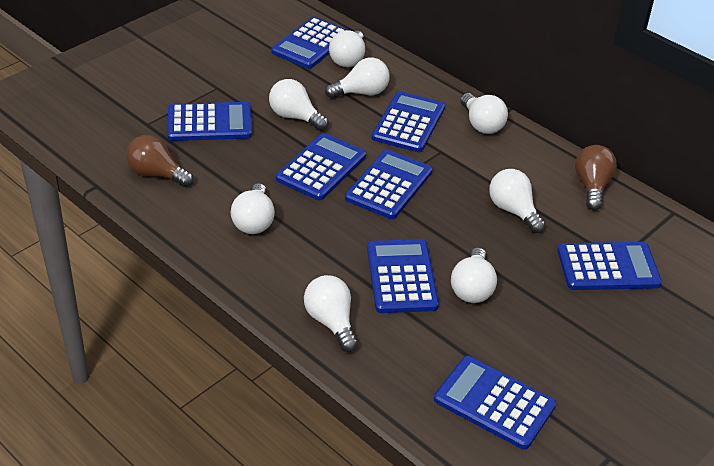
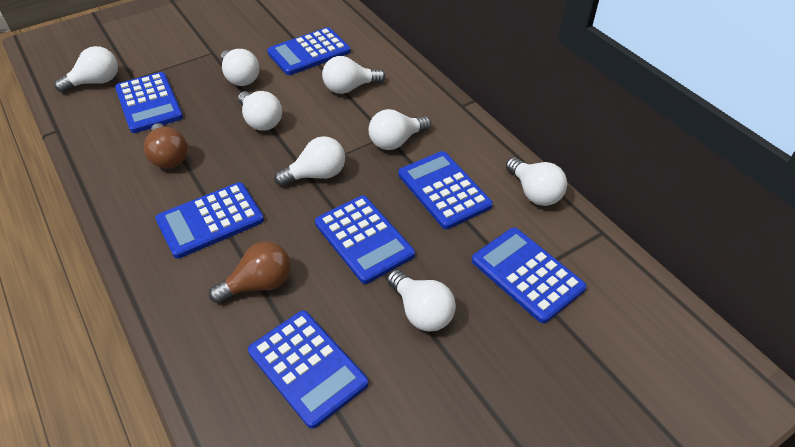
blue calculator: 8 -> 7

